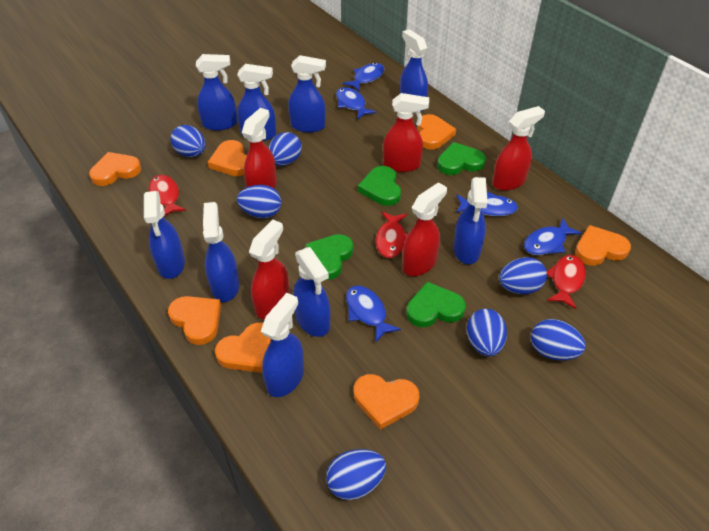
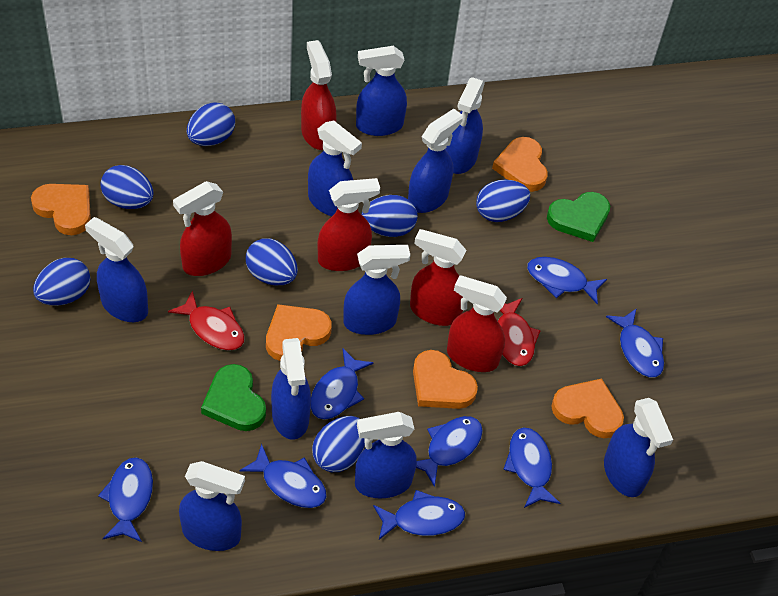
blue fish: 5 -> 8
blue spray bottle: 9 -> 10
green heart: 4 -> 2
orange heart: 7 -> 5
red fish: 3 -> 2

